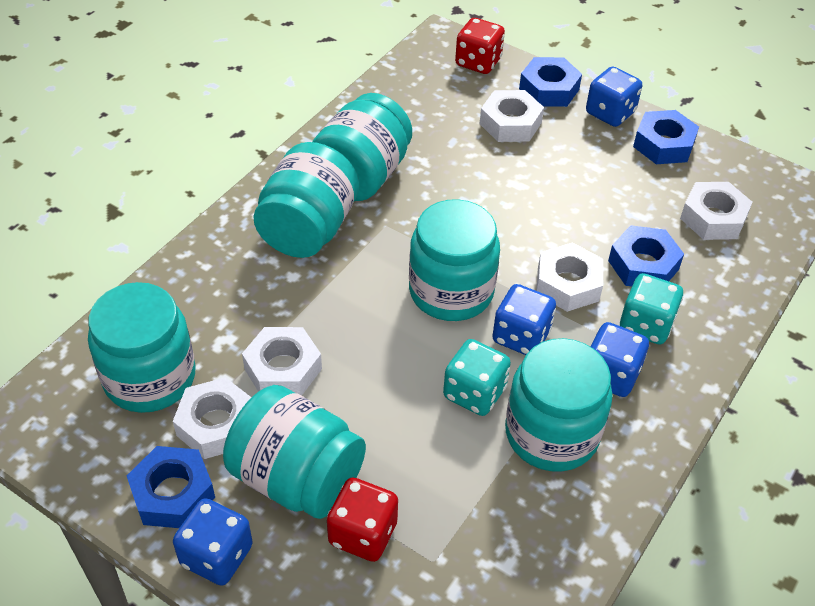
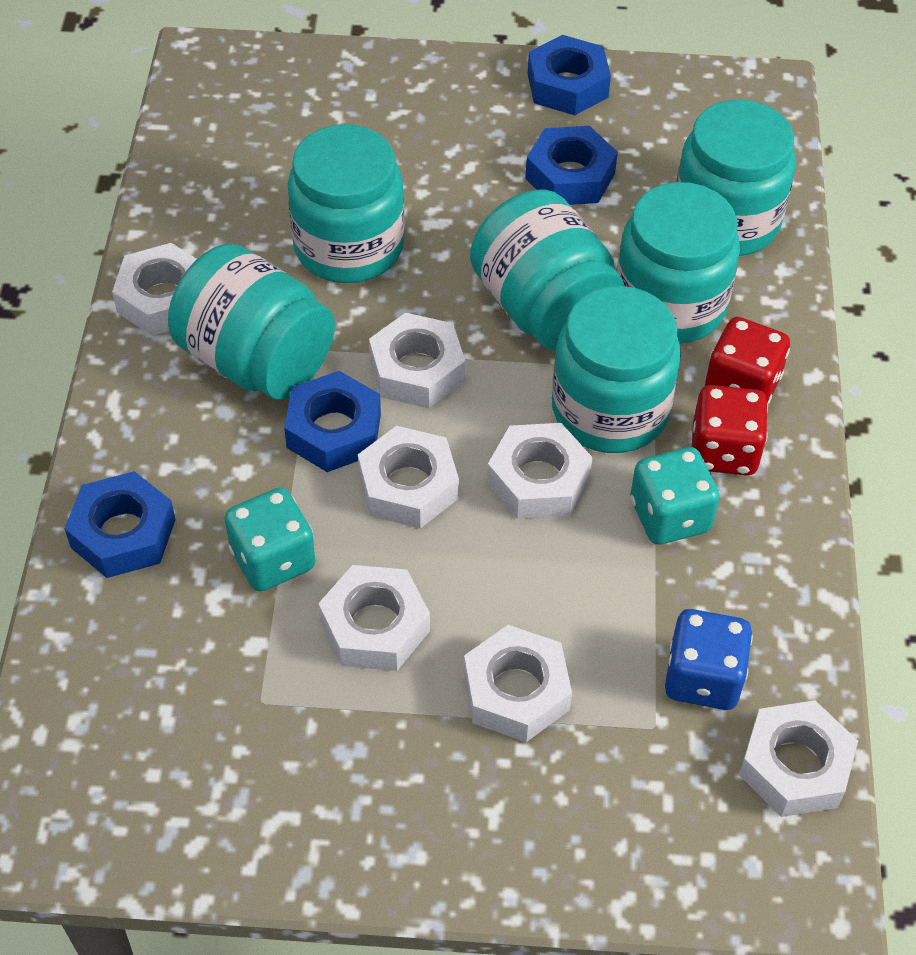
blue dice: 4 -> 1
white nut: 5 -> 7

